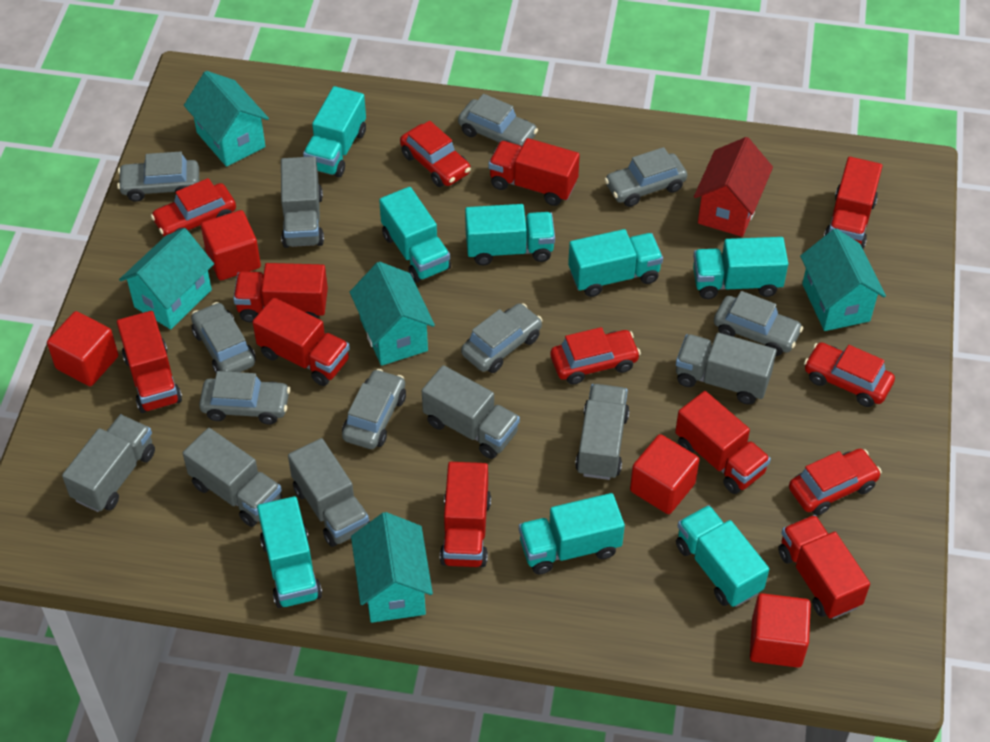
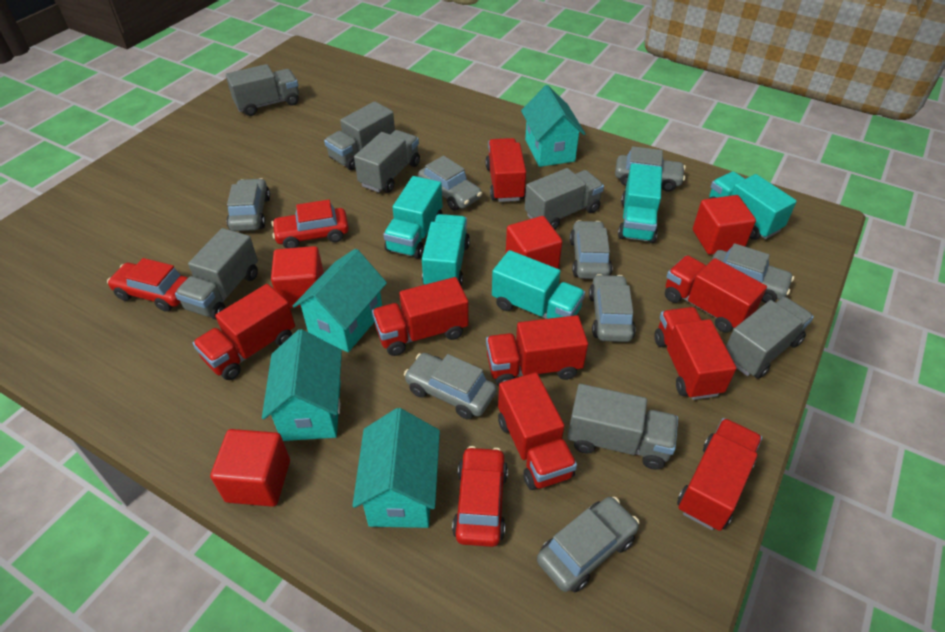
red car: 5 -> 3
red house: 1 -> 0
turquoise house: 5 -> 4
turquoise truck: 8 -> 5

